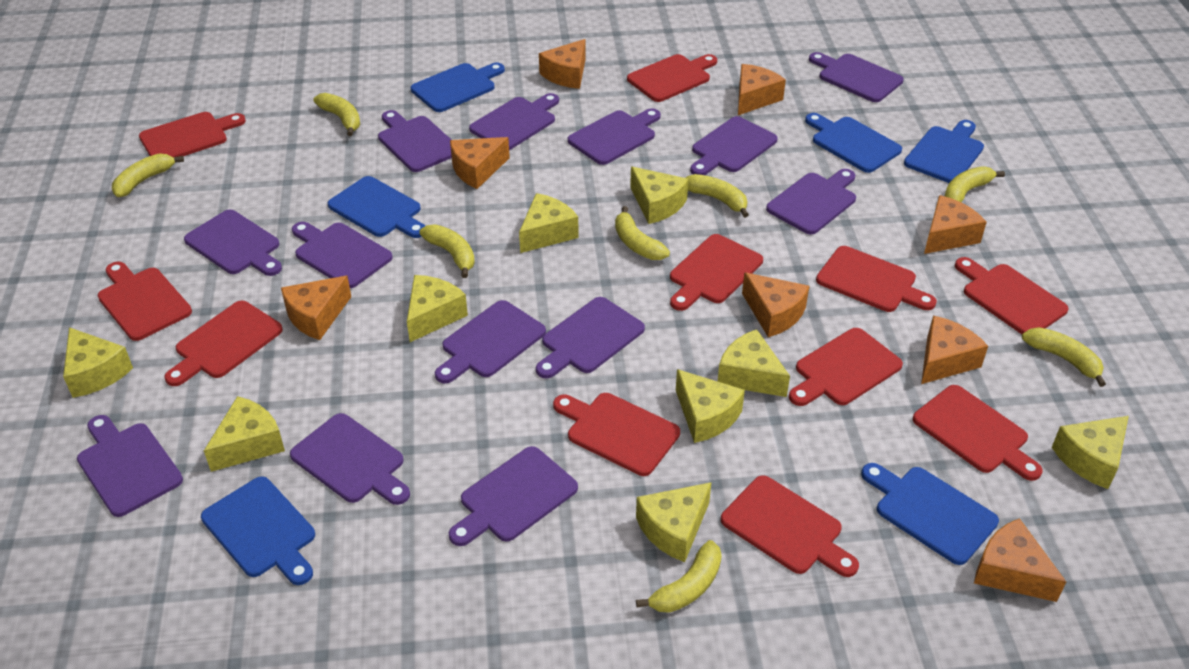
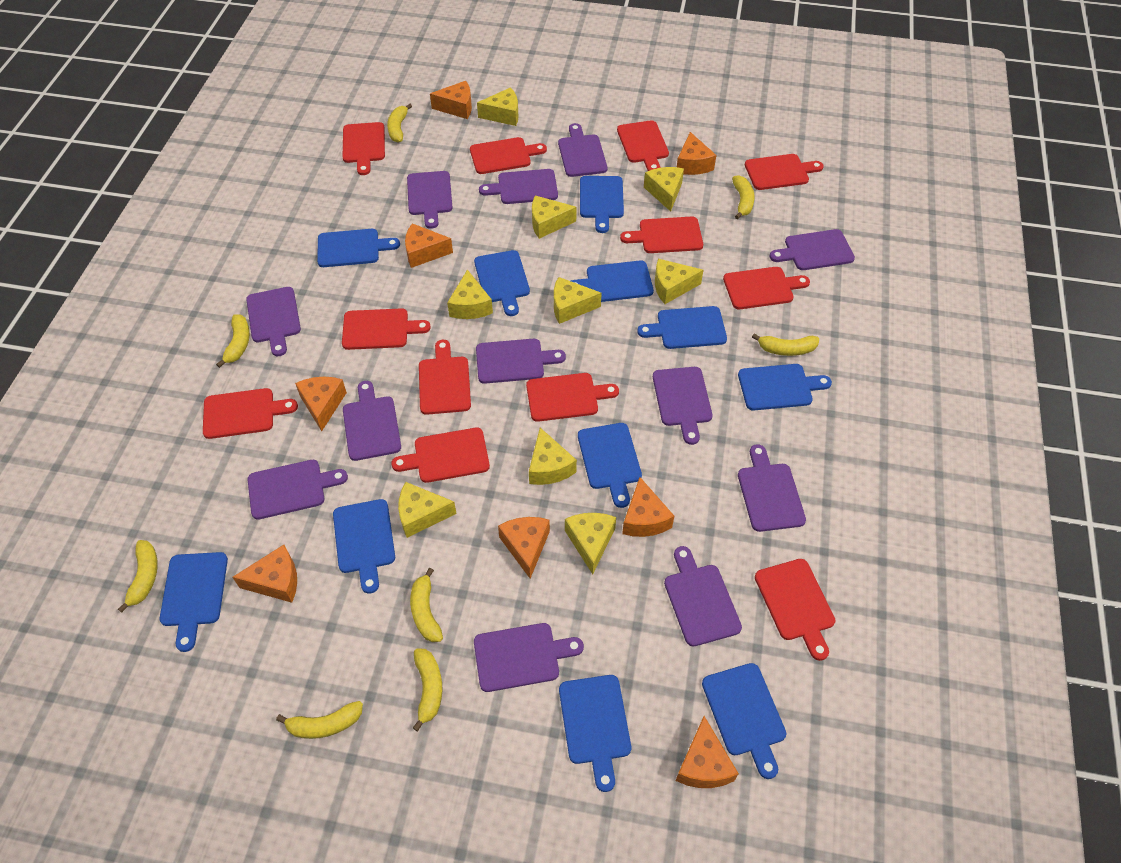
blue cutting board: 6 -> 11
purple cutting board: 13 -> 12
red cutting board: 11 -> 12

